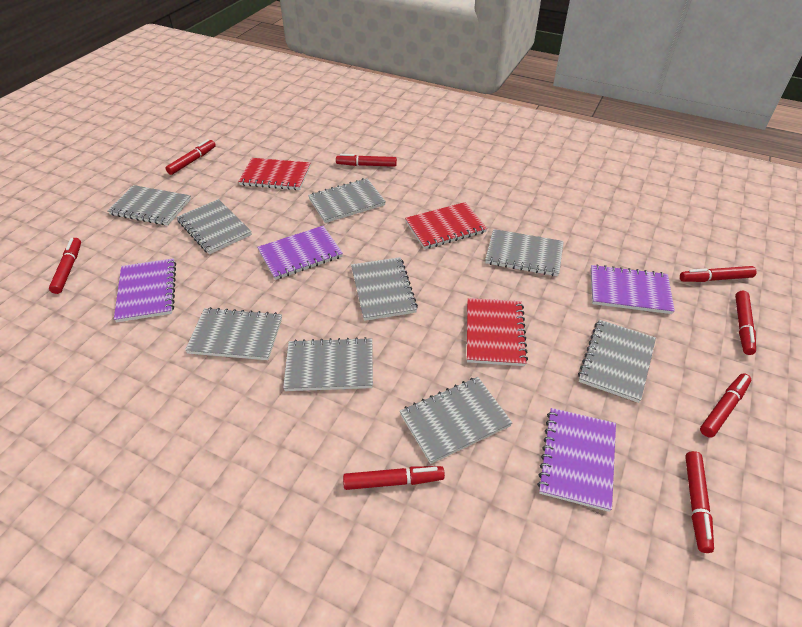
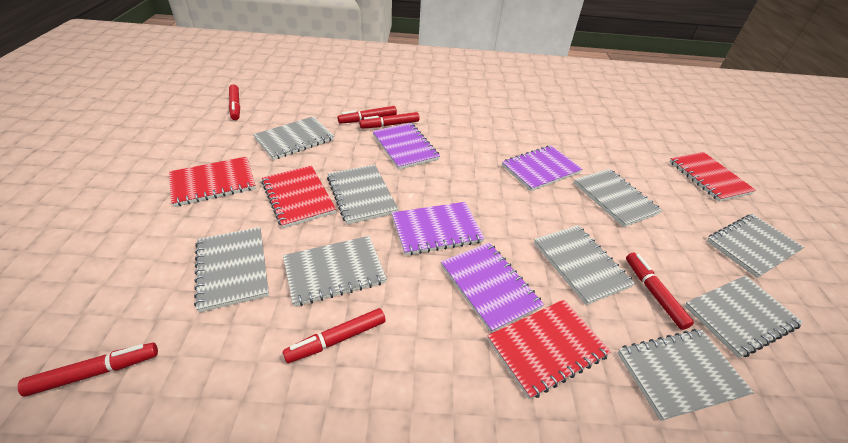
red marker: 8 -> 6
red notebook: 3 -> 4

